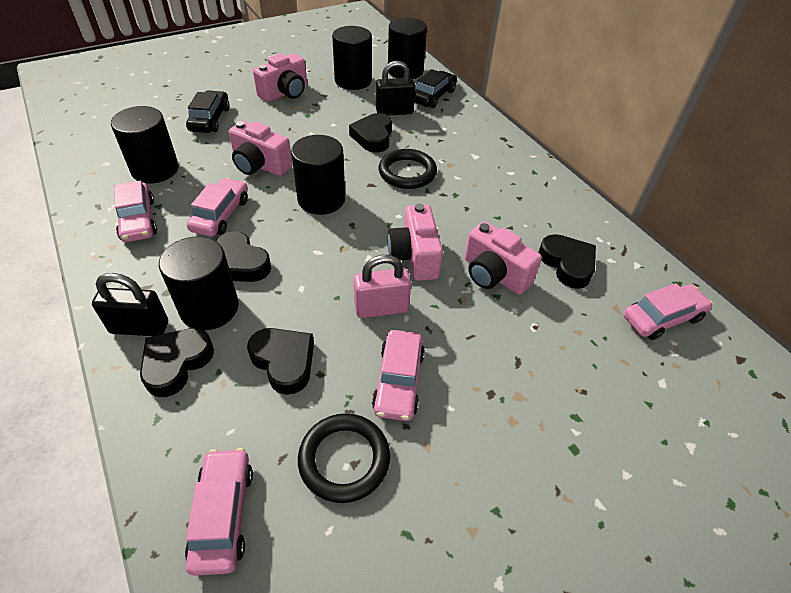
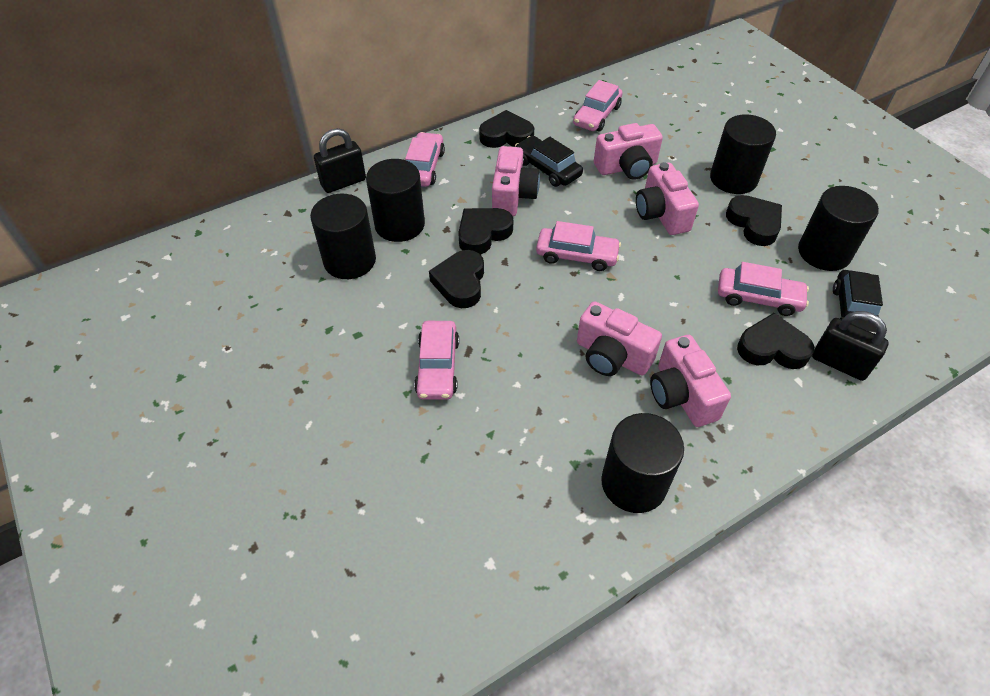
black ring: 2 -> 0
pink camera: 4 -> 5
pink padlock: 1 -> 0

